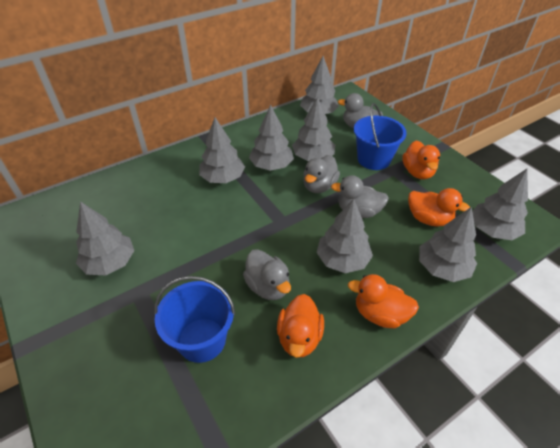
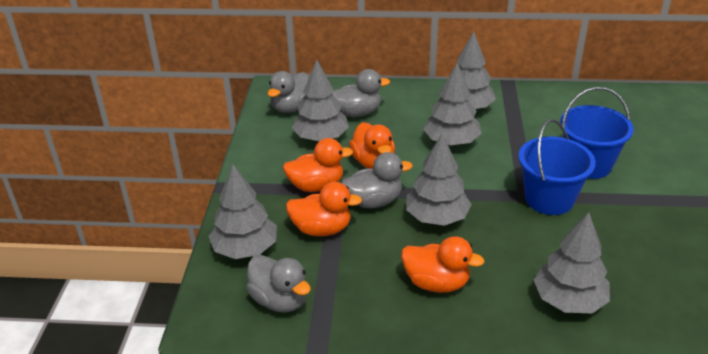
grey tree: 8 -> 6

